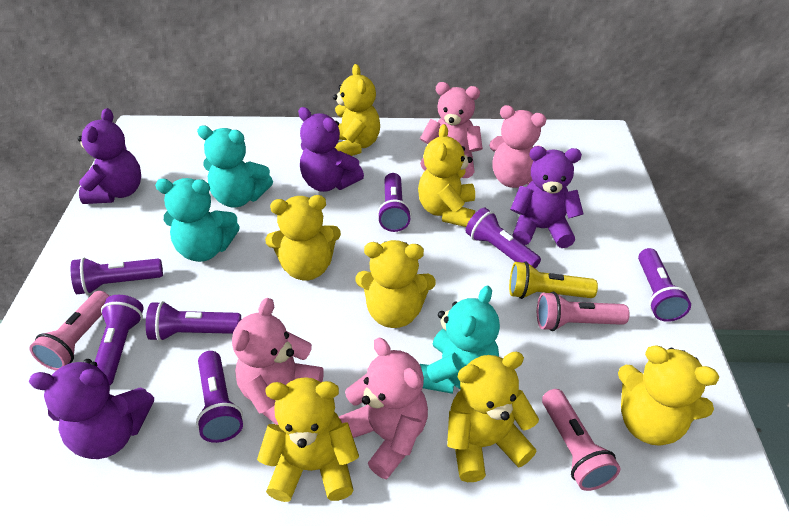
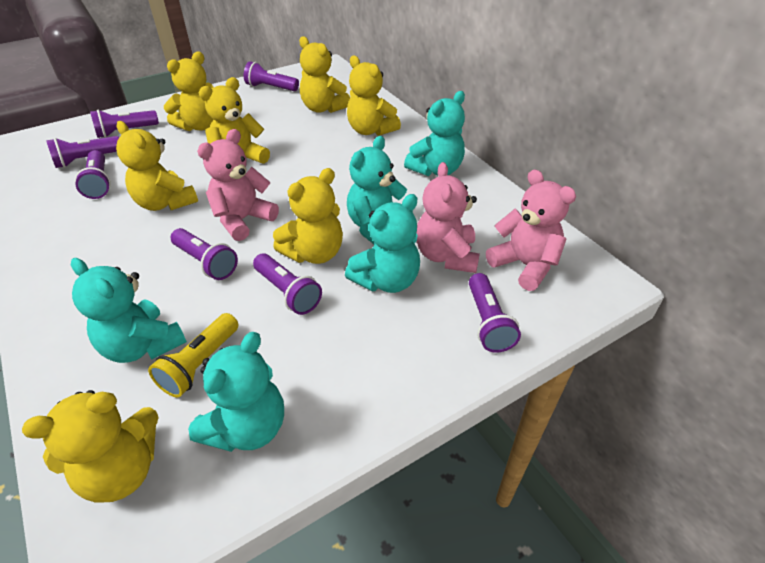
pink flashlight: 3 -> 0
pink teddy bear: 4 -> 3
purple teddy bear: 4 -> 0
turquoise teddy bear: 3 -> 5

